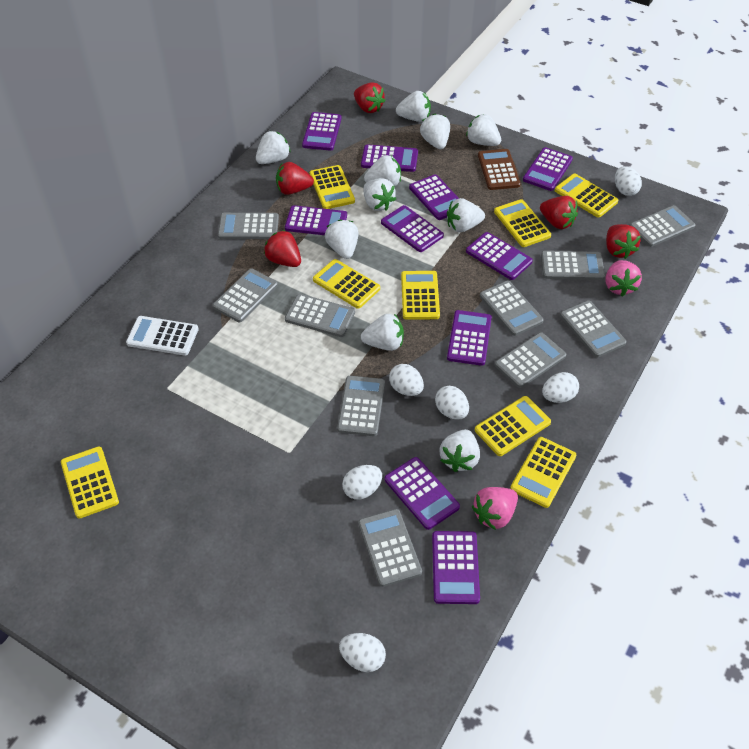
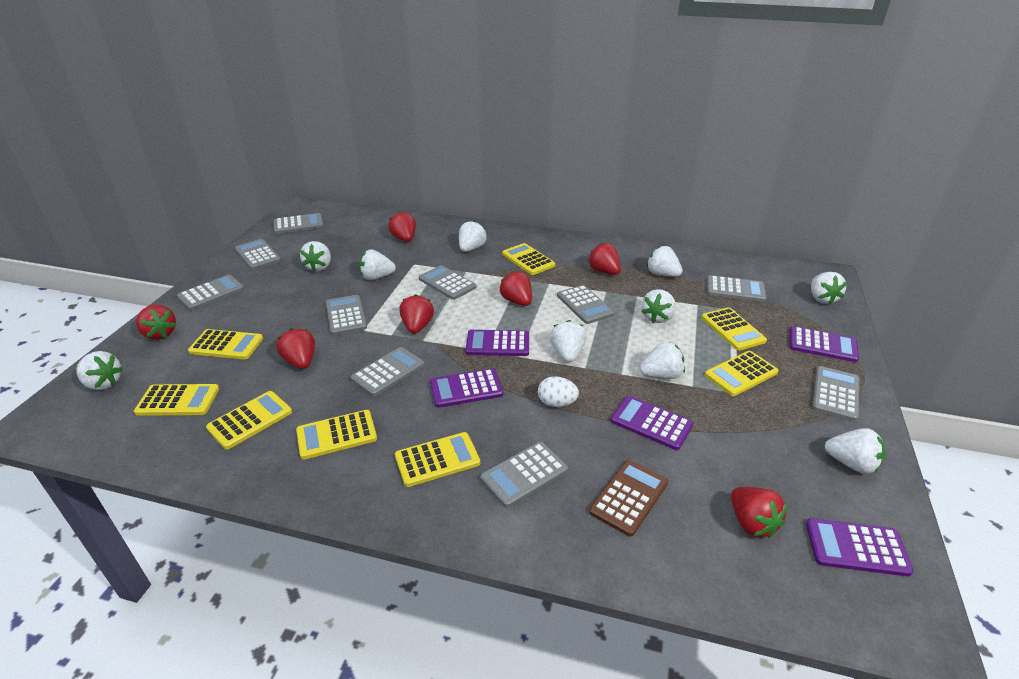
pink strawberry: 2 -> 0
purple calculator: 10 -> 5
red strawberry: 5 -> 7
white calculator: 1 -> 0
white egg: 6 -> 1

